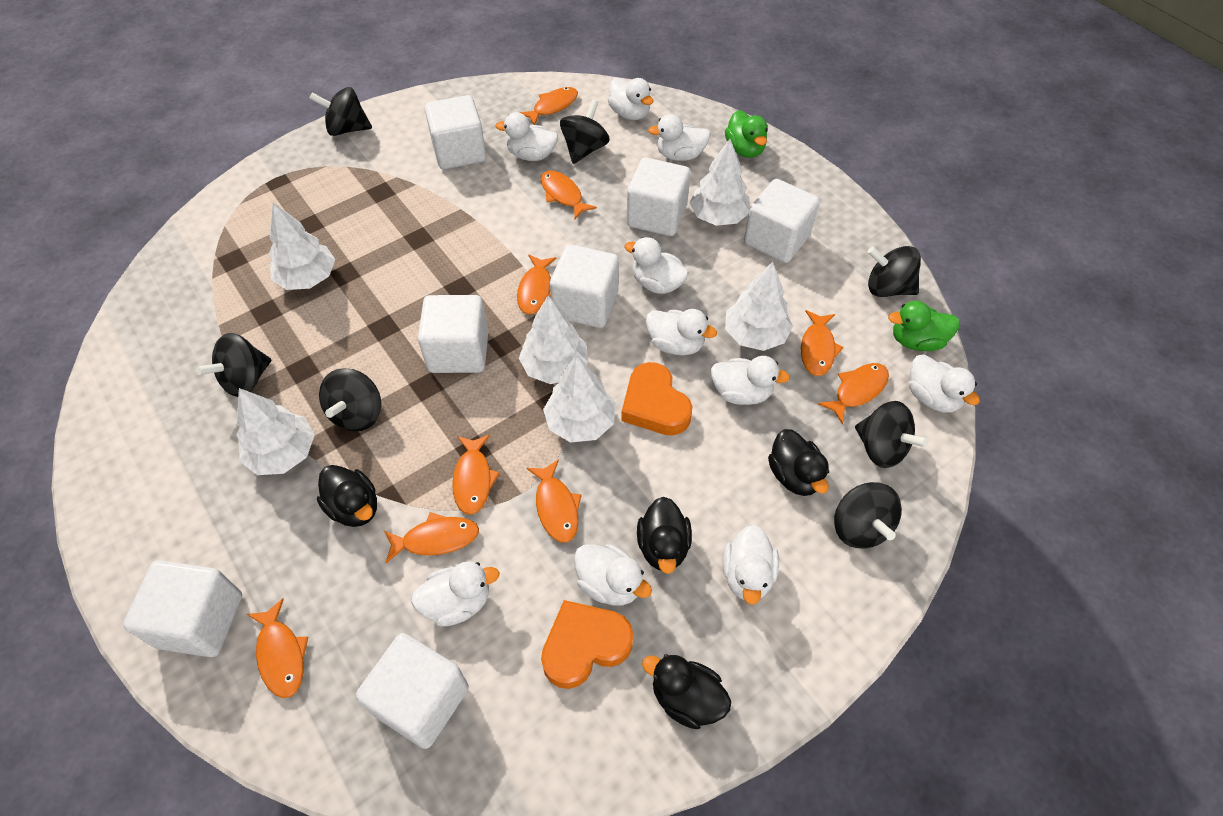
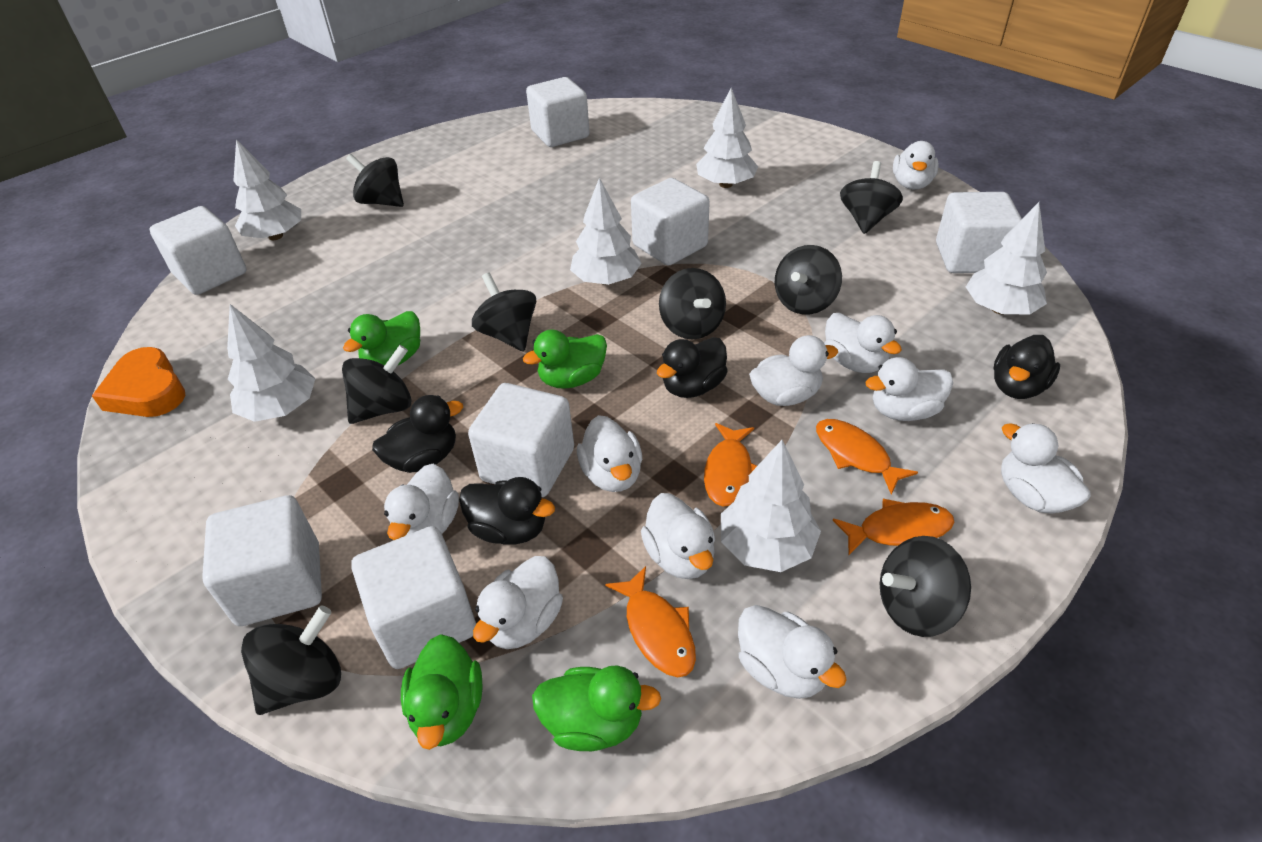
black spinning top: 7 -> 8
green duck: 2 -> 4
orange fish: 9 -> 4
orange heart: 2 -> 1

